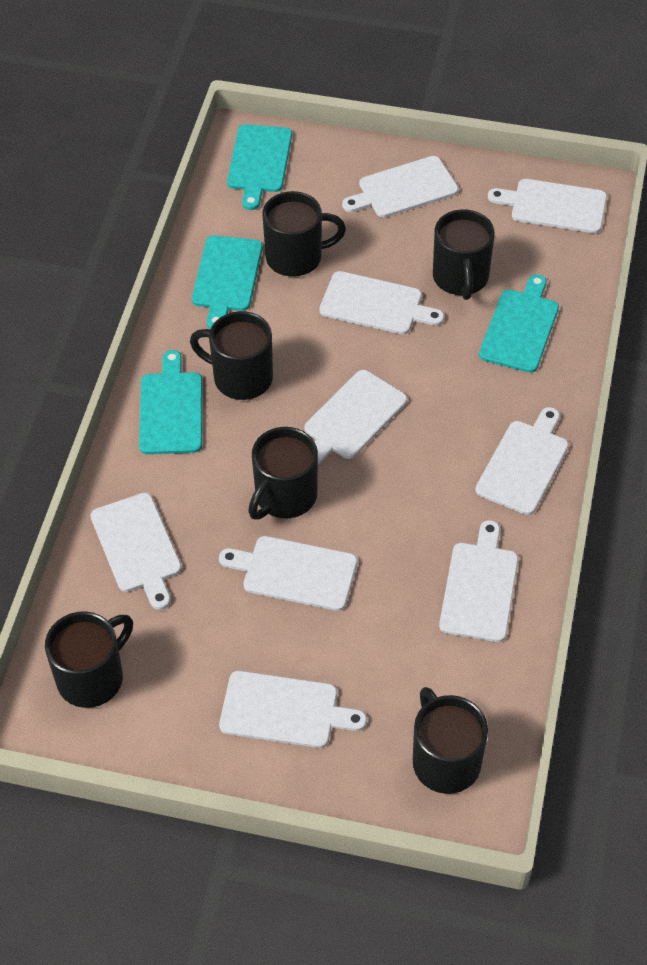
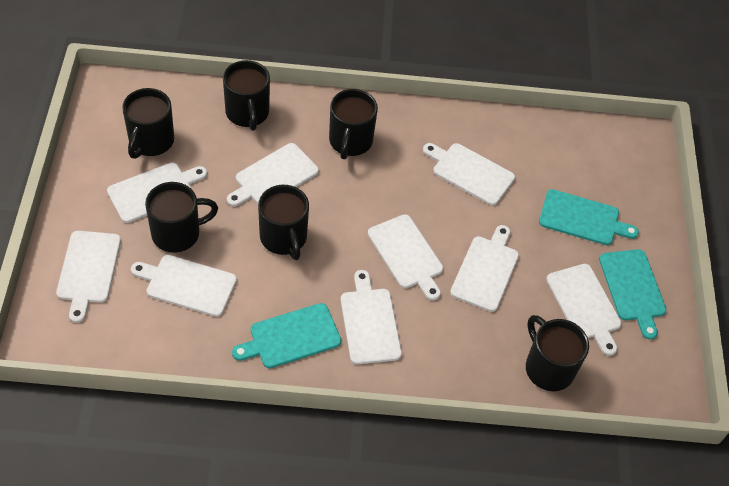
turquoise cutting board: 4 -> 3

